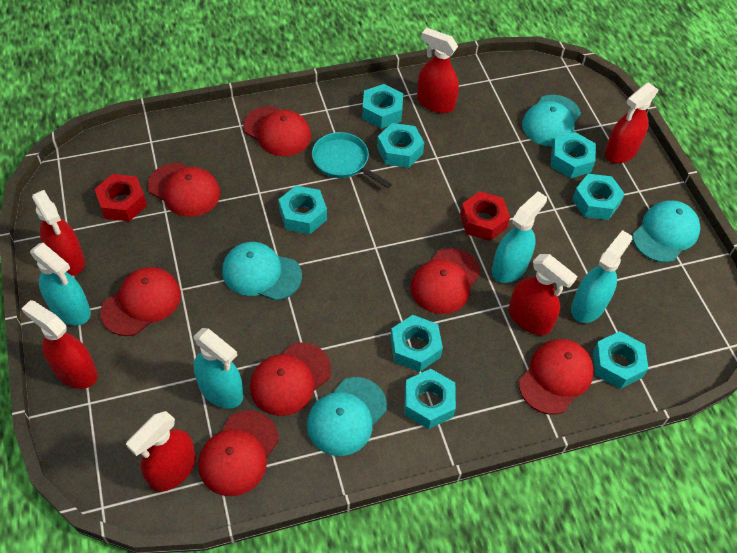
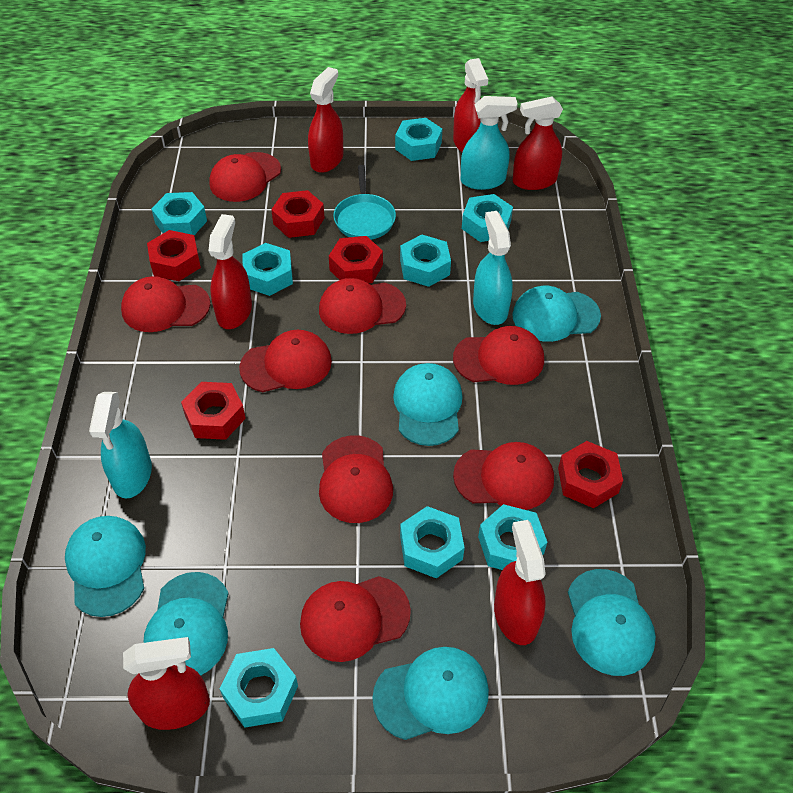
red cap: 7 -> 8
red nut: 2 -> 5
turquoise cap: 4 -> 6
turquoise spray bottle: 4 -> 3

